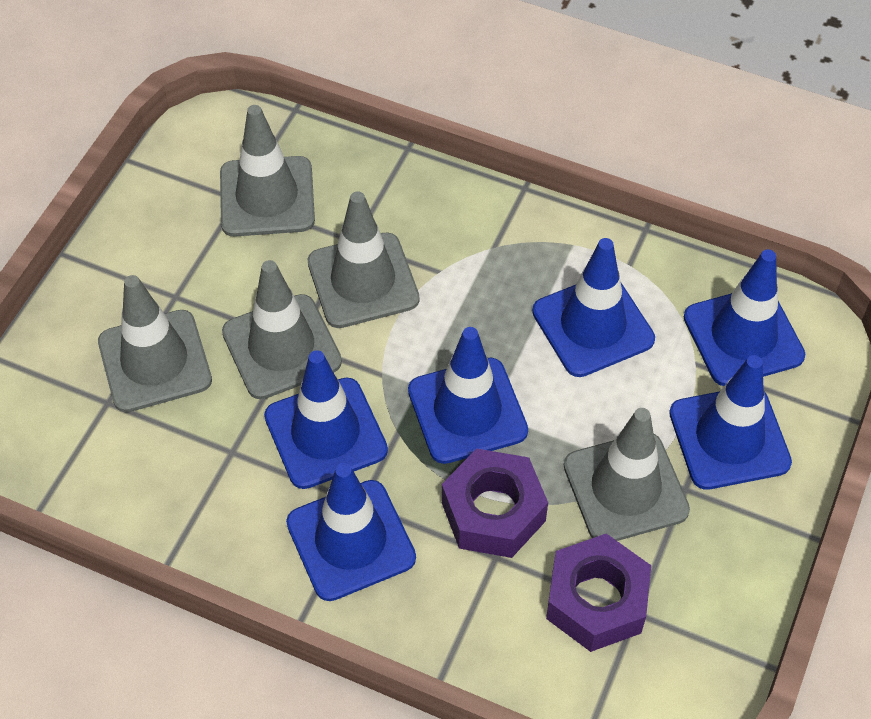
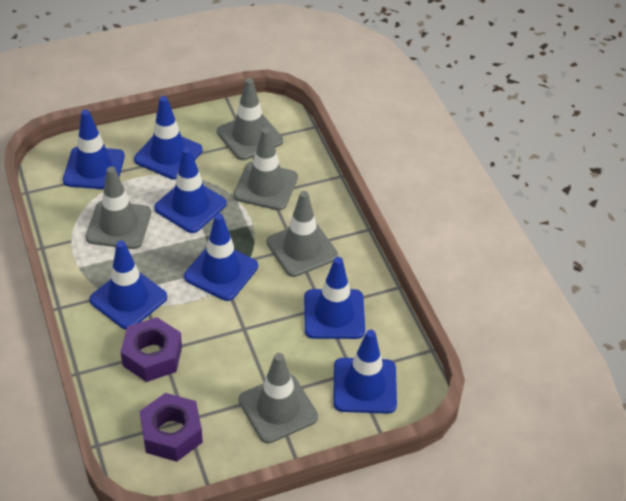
blue traffic cone: 6 -> 7

